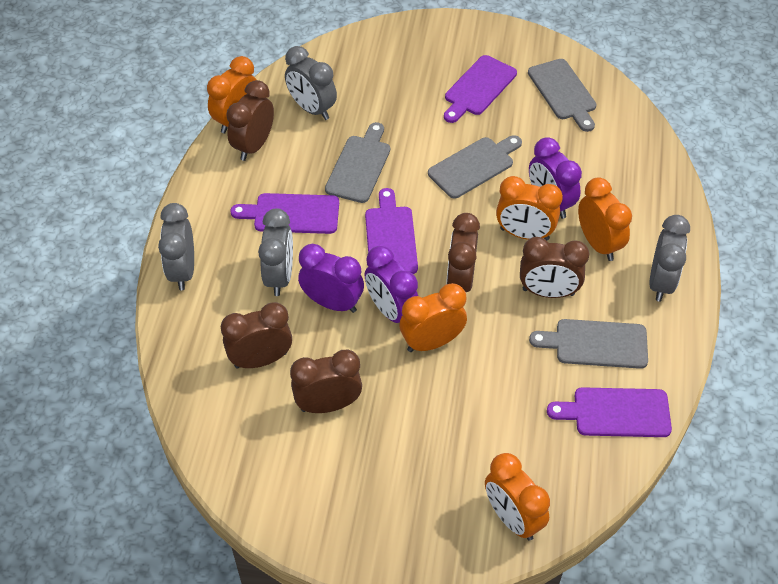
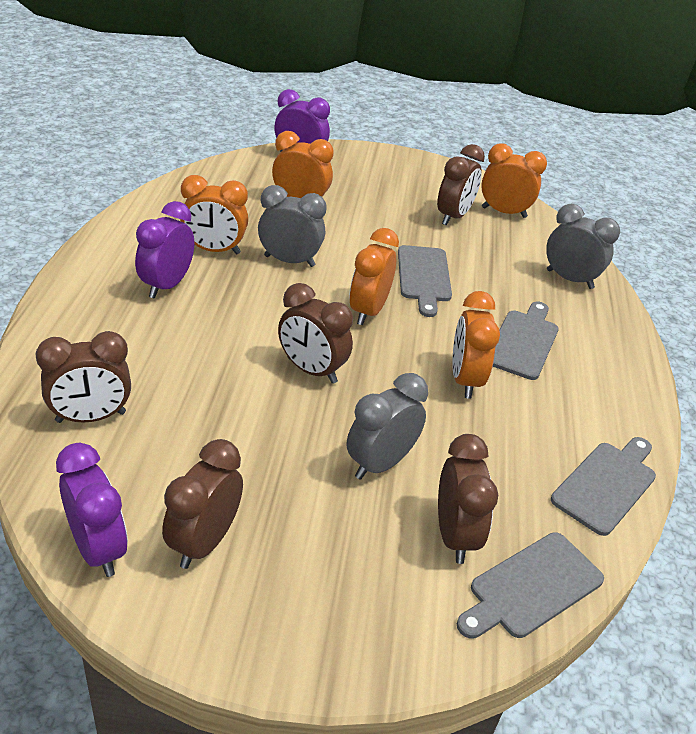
grey clock: 4 -> 3
purple cutting board: 4 -> 0

